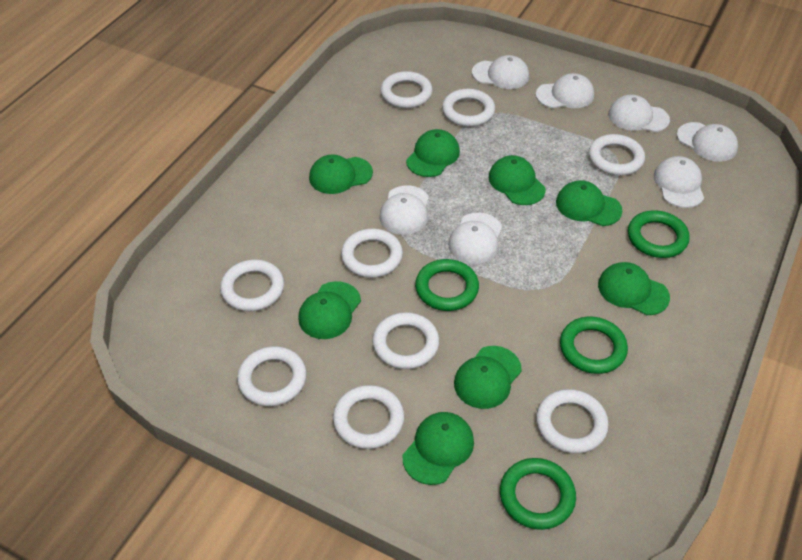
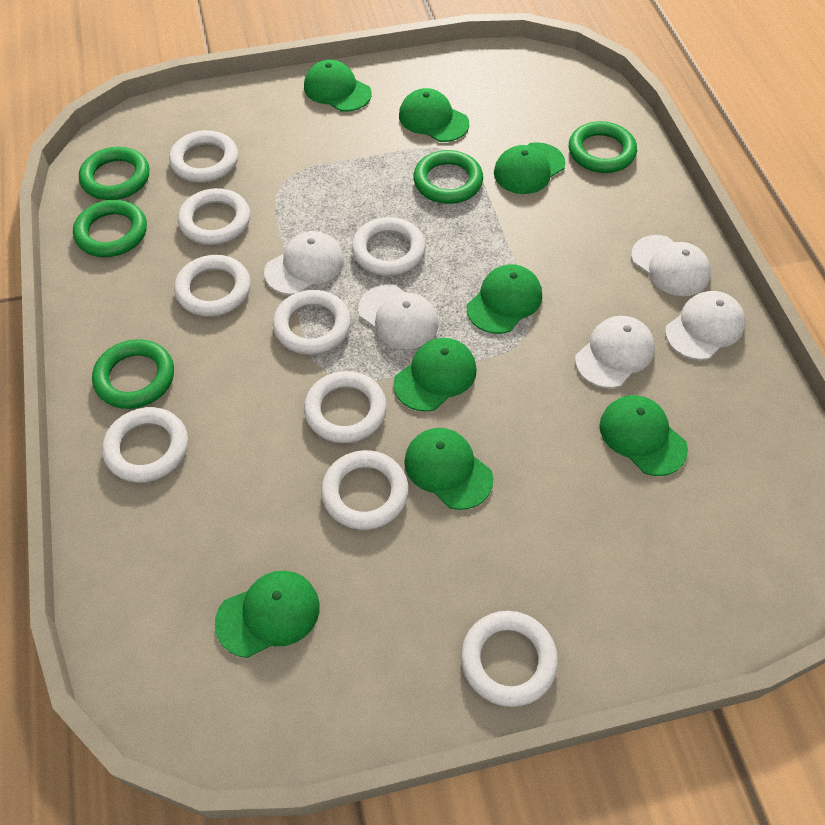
green ring: 4 -> 5
white cap: 7 -> 5

